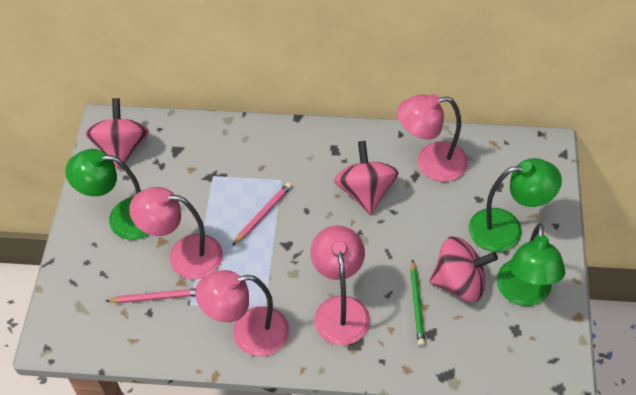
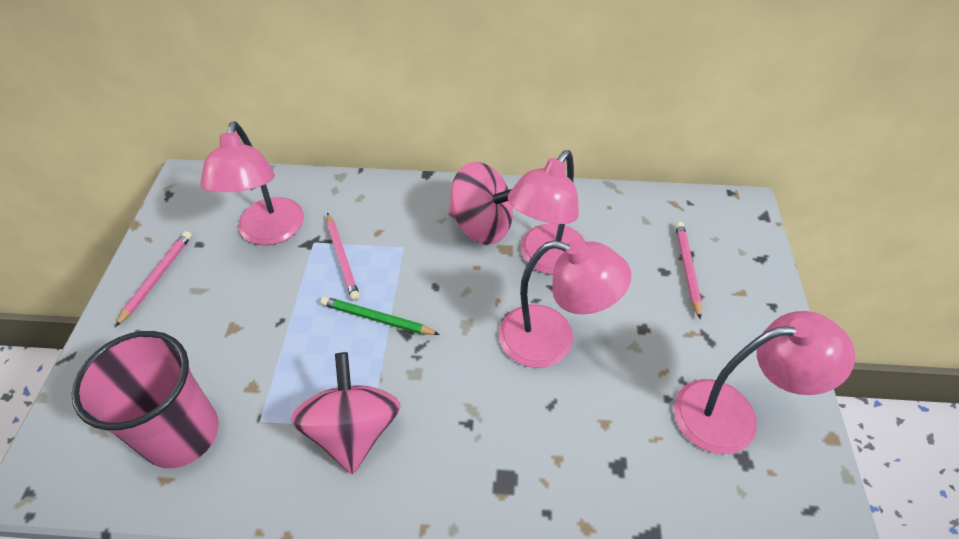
green lamp: 3 -> 0
pink cup: 0 -> 1
pink pencil: 2 -> 3
pink spinning top: 3 -> 2

